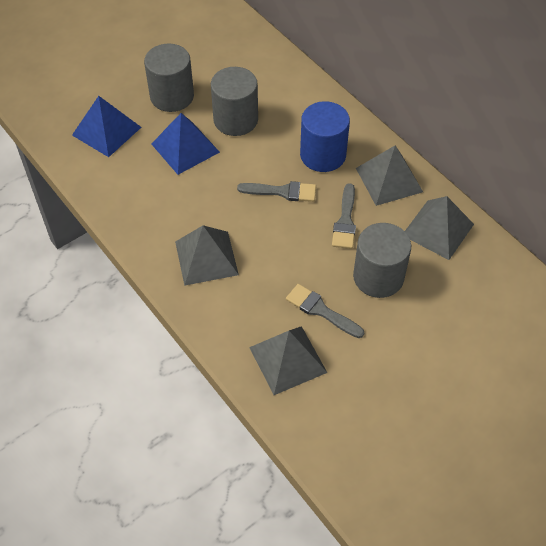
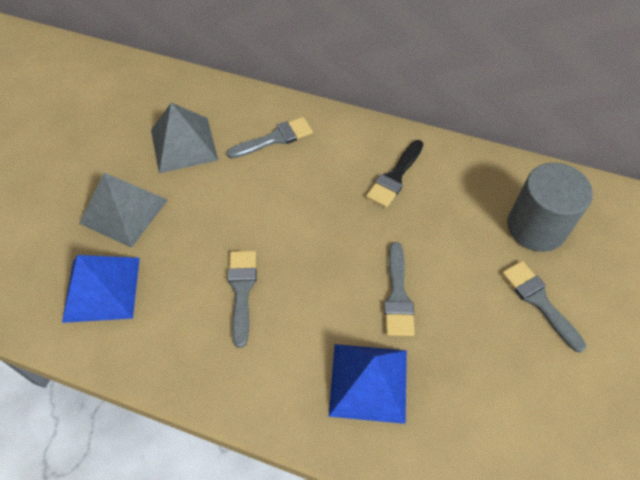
black brush: 0 -> 1
blue cylinder: 1 -> 0
grey brush: 3 -> 4
grey cylinder: 3 -> 1
grey pyramid: 4 -> 2

